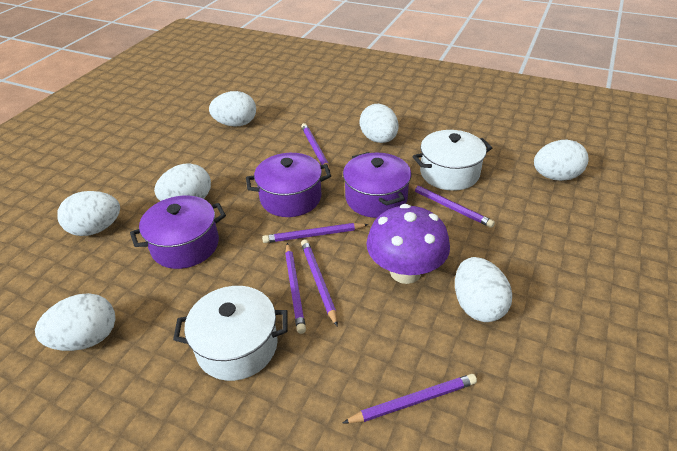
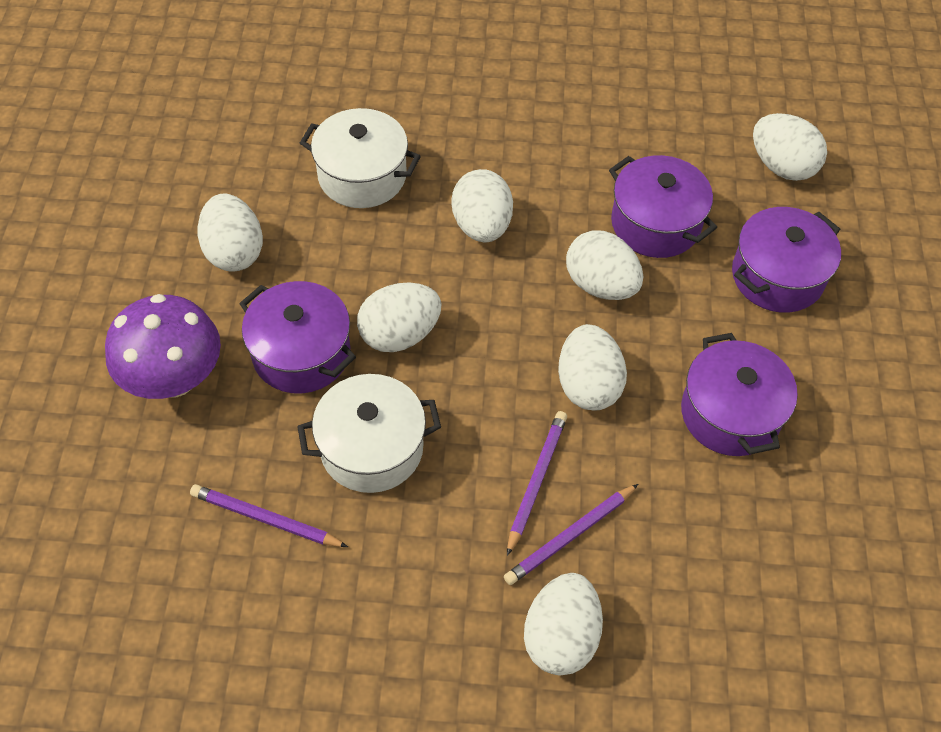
purple pencil: 6 -> 3
purple pot: 3 -> 4

